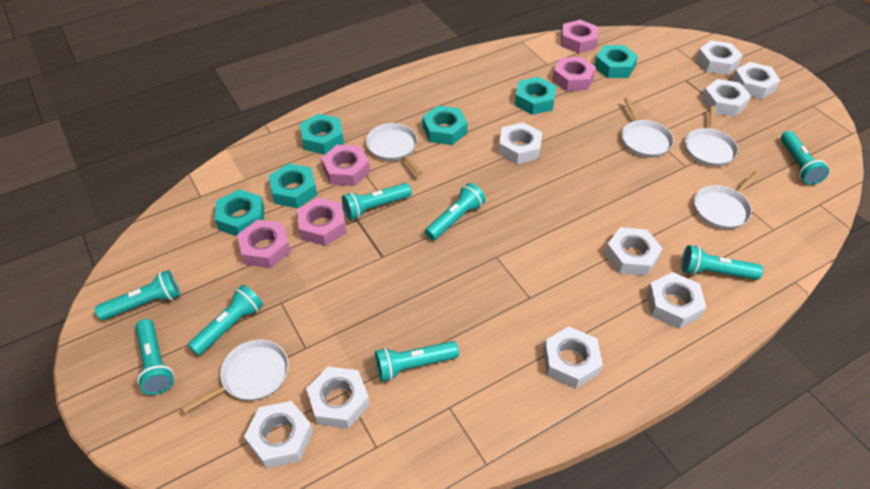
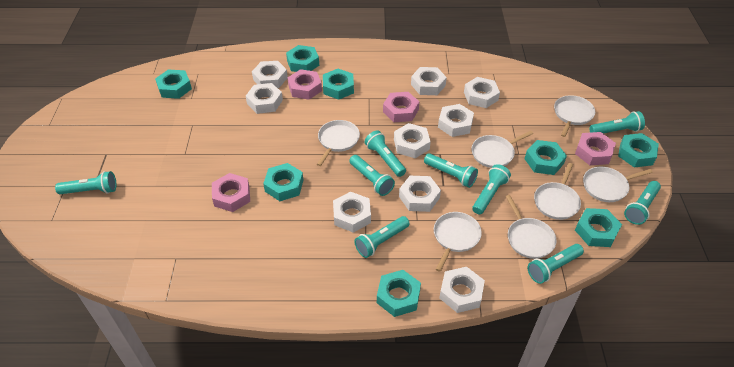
pink nut: 5 -> 4
turquoise flashlight: 8 -> 9
turquoise nut: 6 -> 8
white pan: 5 -> 7

